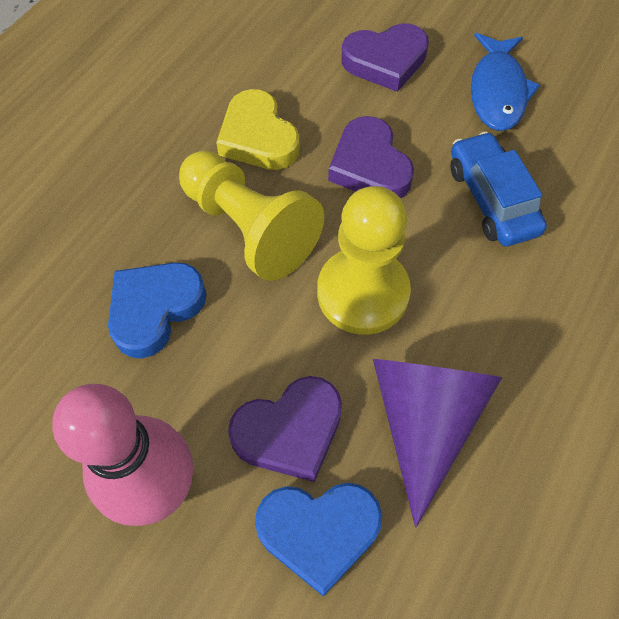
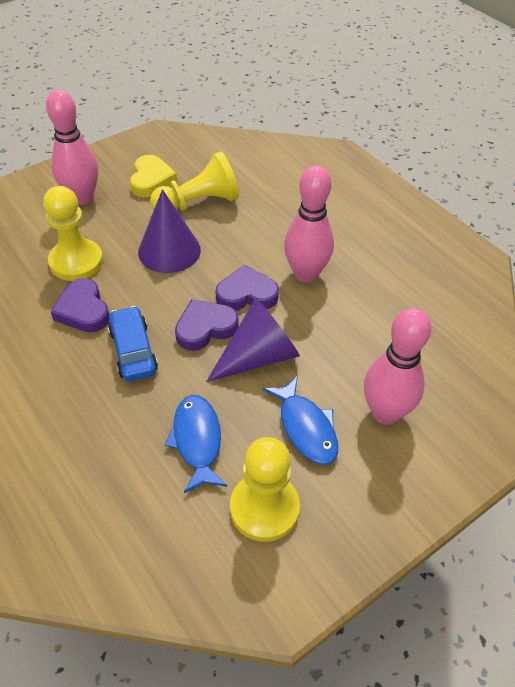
blue fish: 1 -> 2
blue heart: 2 -> 0
pink bowling pin: 1 -> 3
purple cone: 1 -> 2
yellow pawn: 2 -> 3

